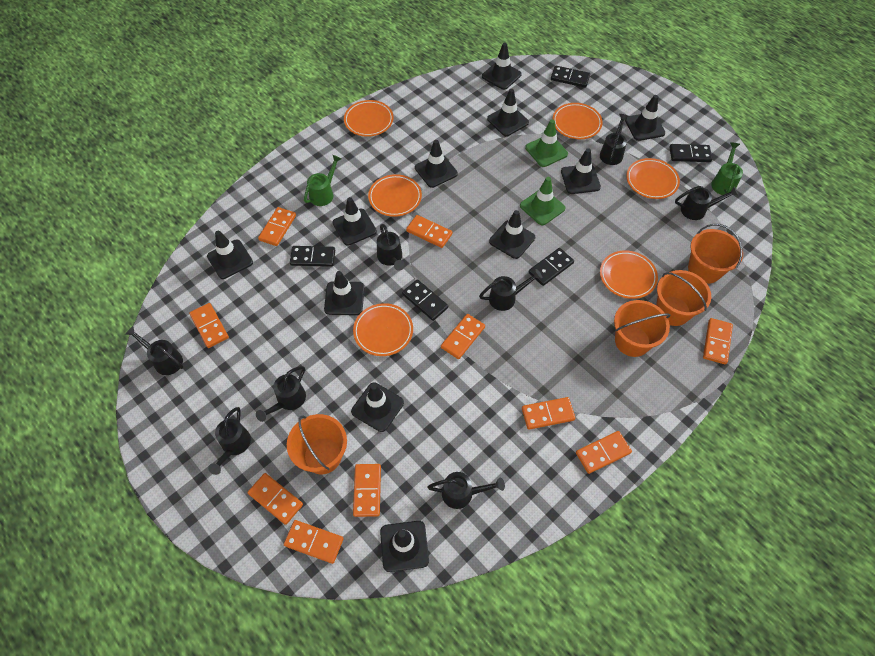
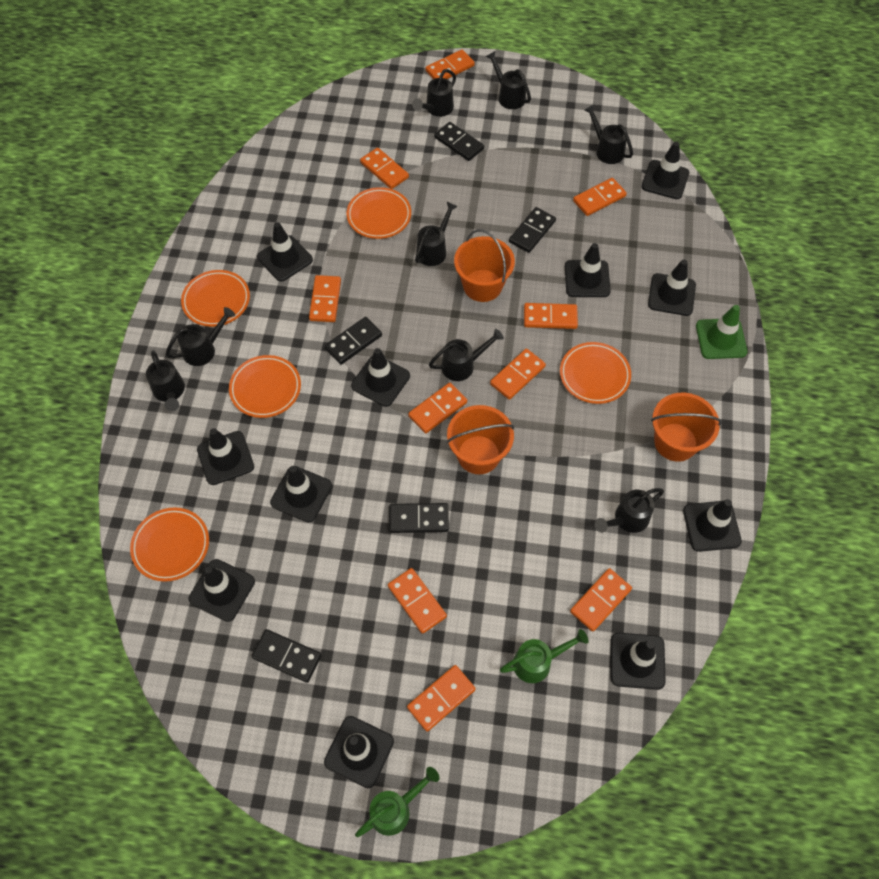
green traffic cone: 2 -> 1
orange bucket: 4 -> 3
orange plate: 6 -> 5

